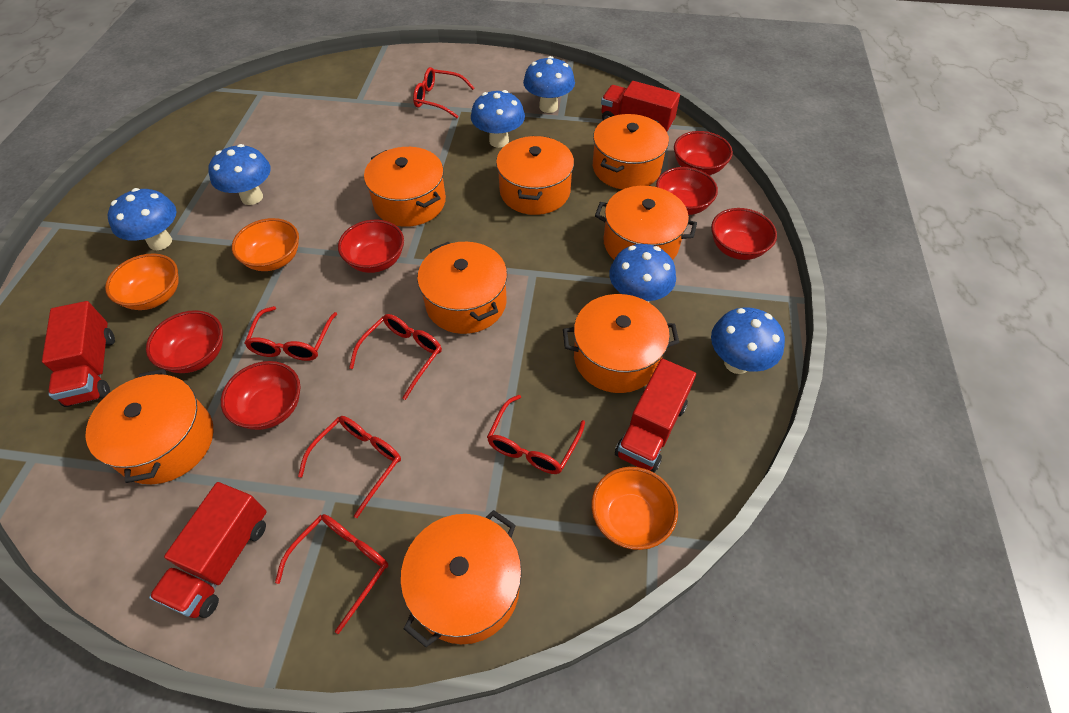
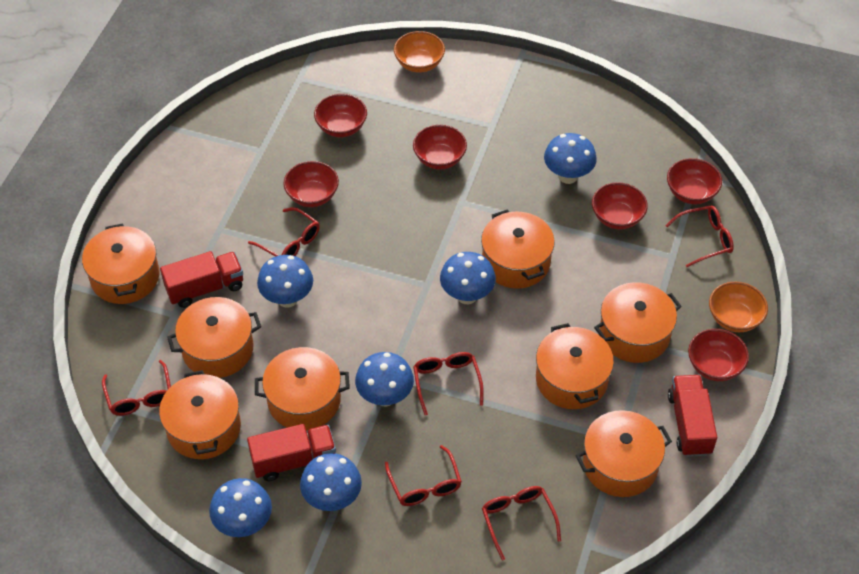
orange bowl: 3 -> 2
red truck: 4 -> 3

